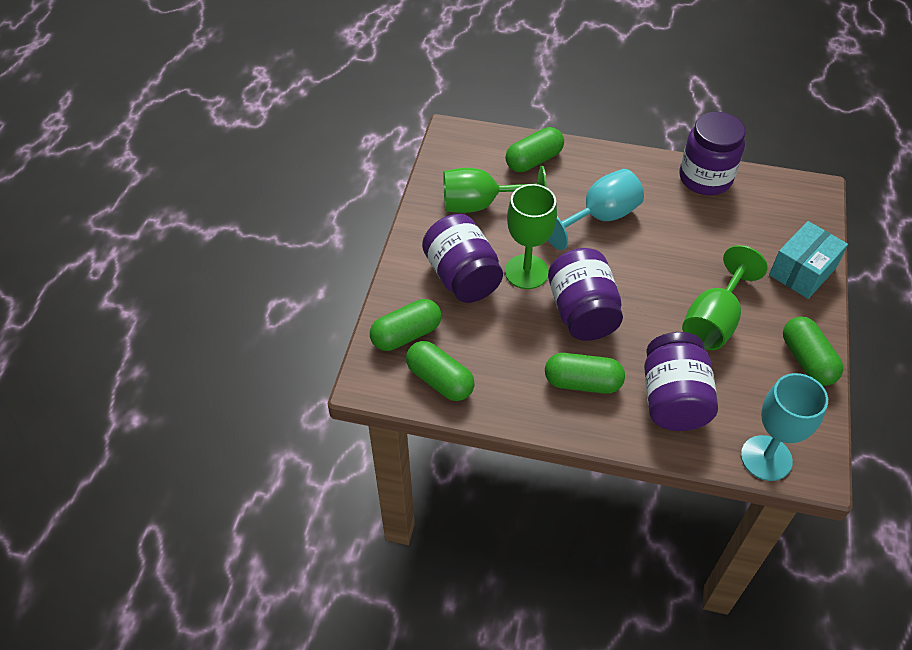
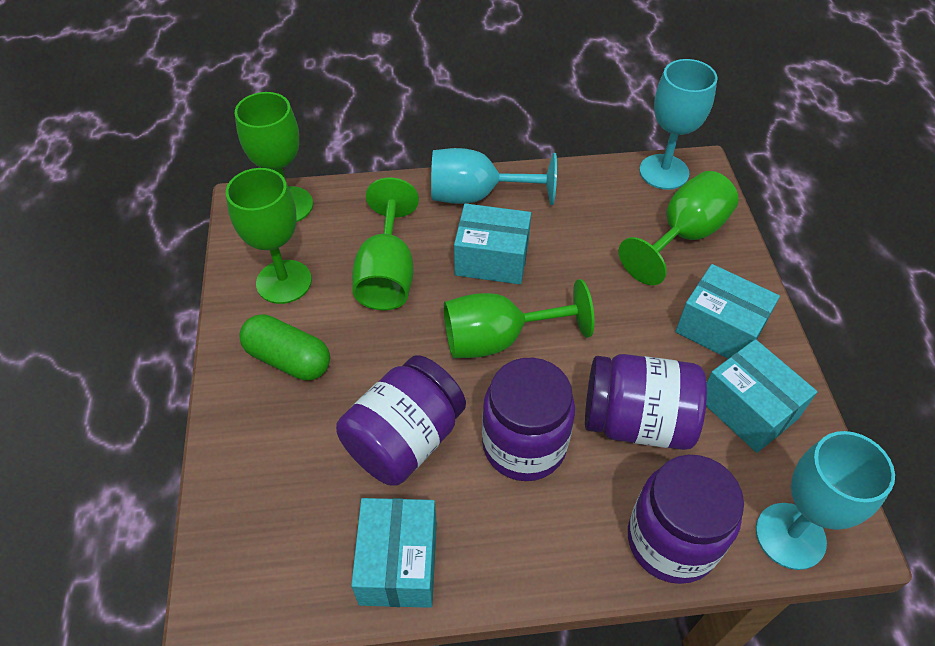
green capsule: 5 -> 1
green goblet: 3 -> 5
turquoise box: 1 -> 4
turquoise goblet: 2 -> 3

